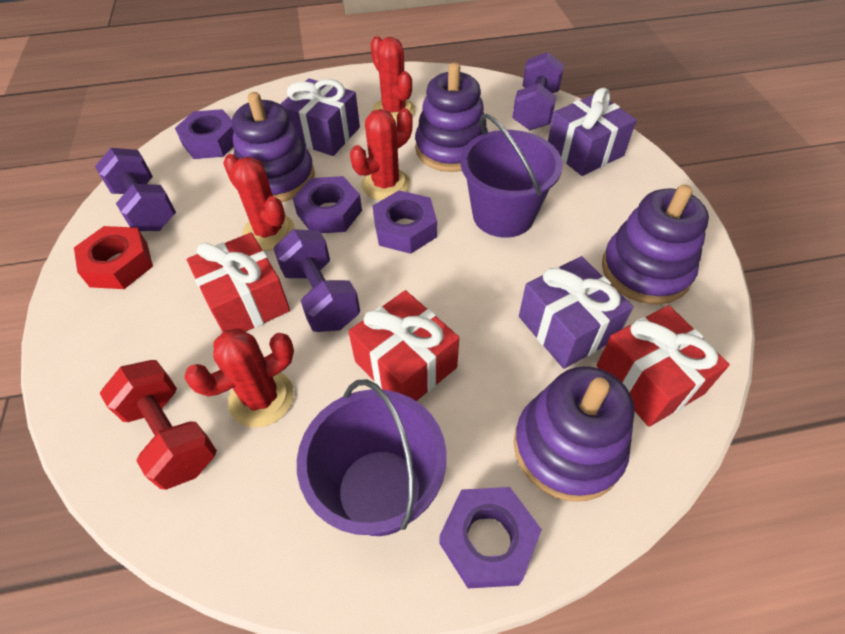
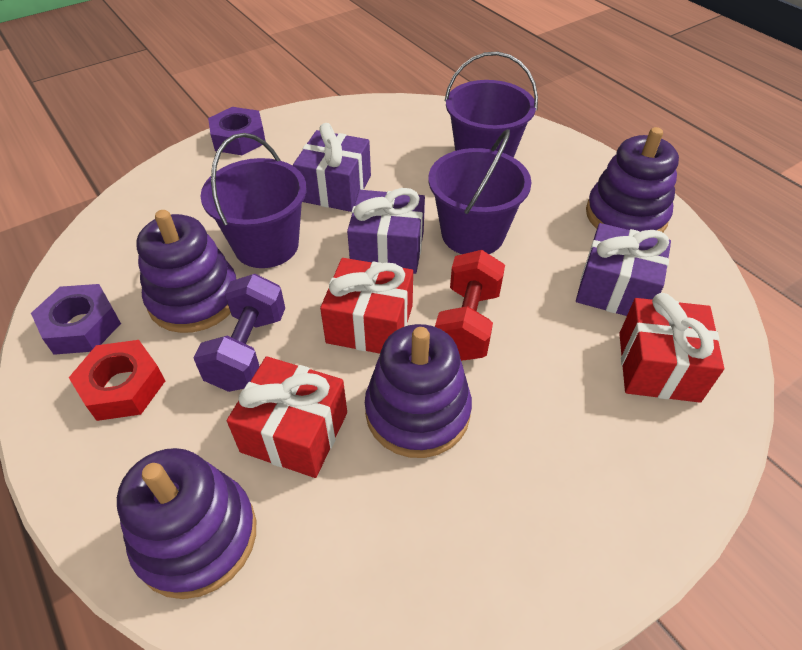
purple bucket: 2 -> 3
purple dumbbell: 3 -> 1
purple nut: 4 -> 2
red cactus: 4 -> 0

